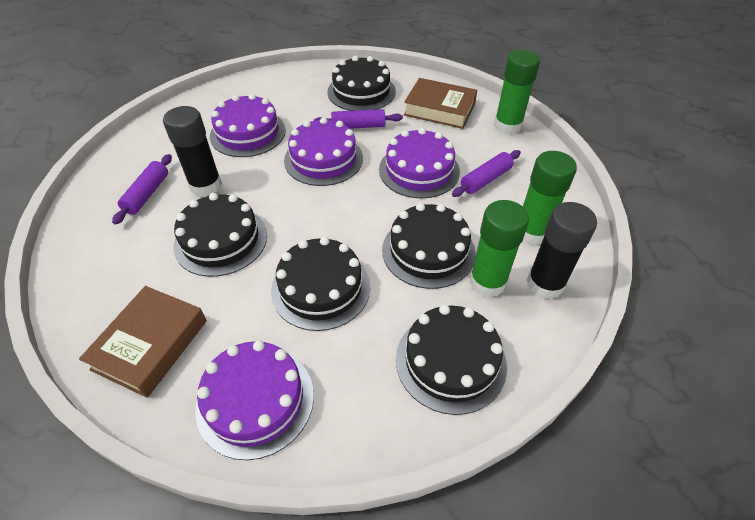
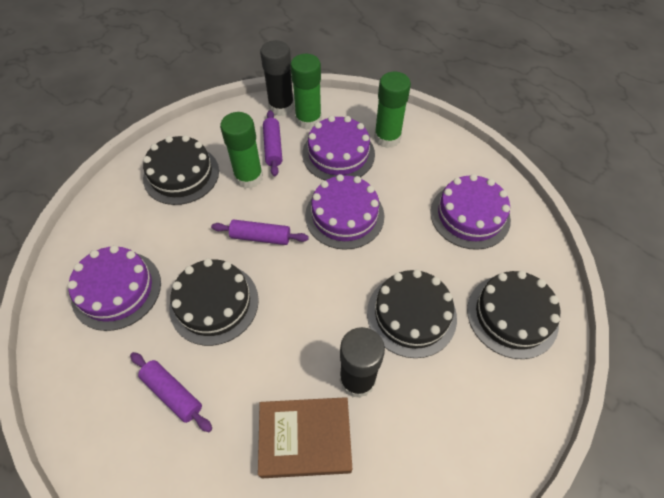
black cake: 5 -> 4
brown book: 2 -> 1

